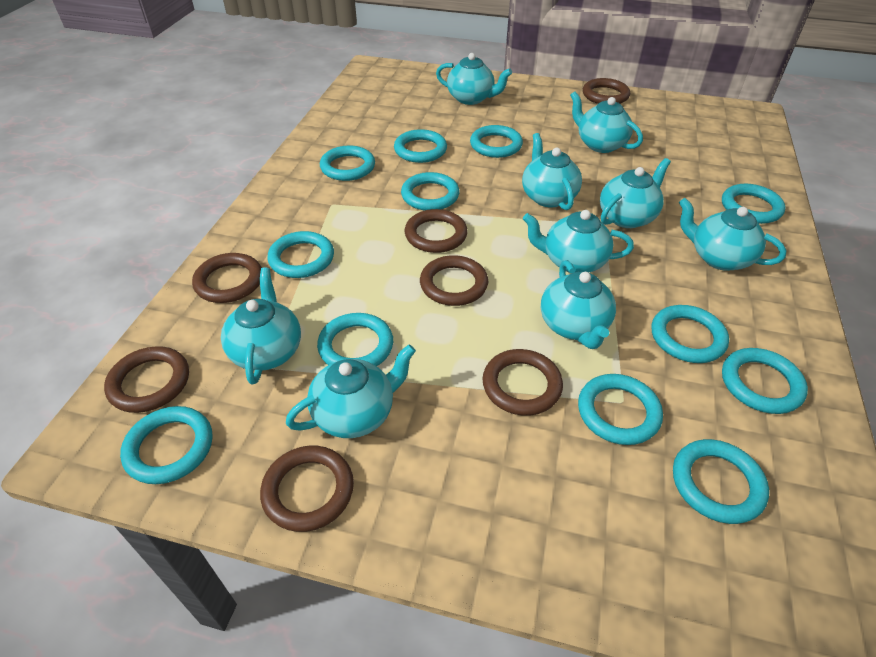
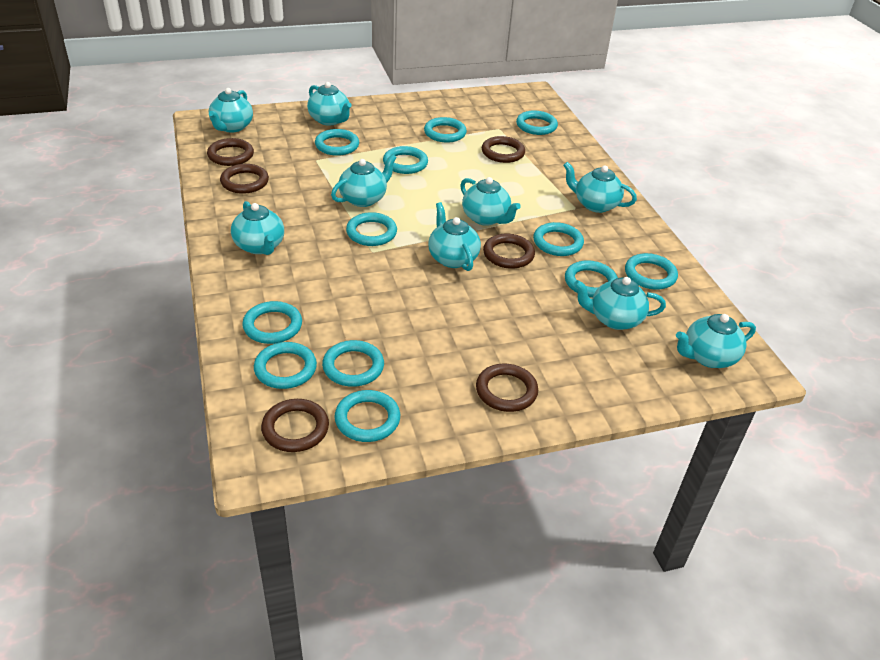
brown ring: 7 -> 6

